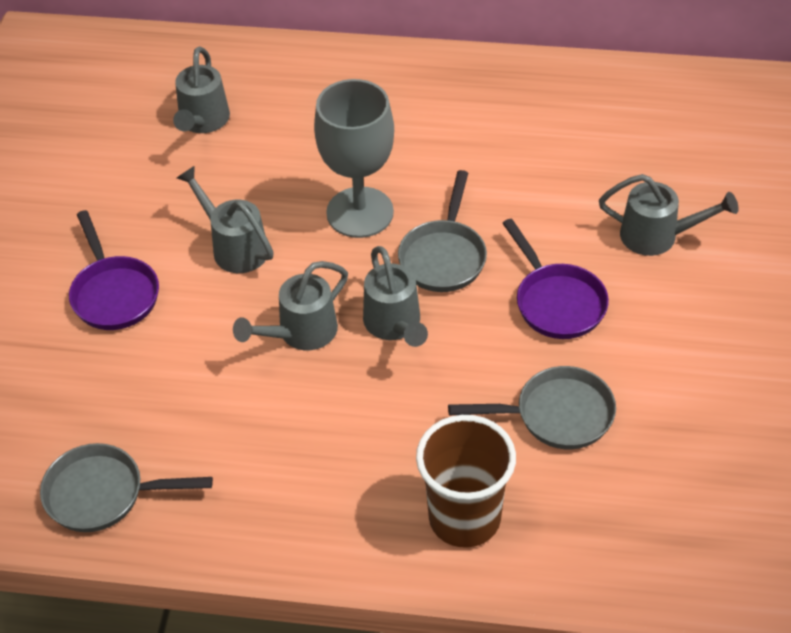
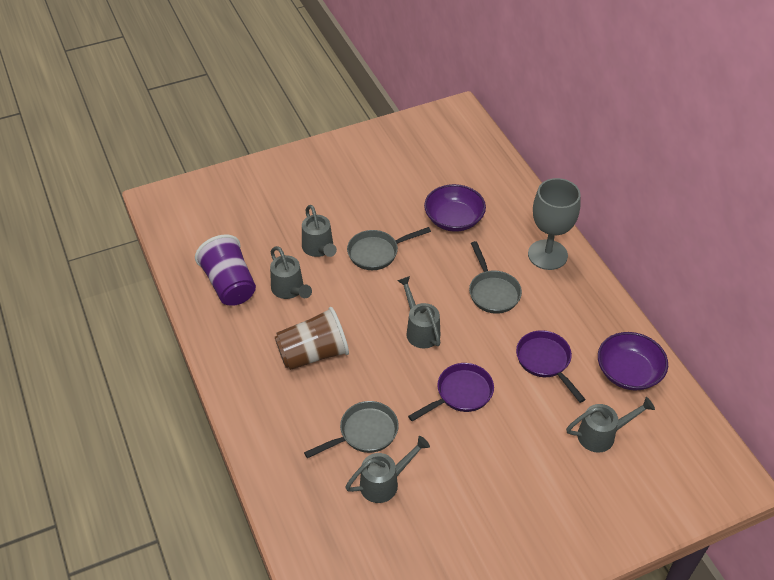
purple bowl: 0 -> 2
purple cup: 0 -> 1

